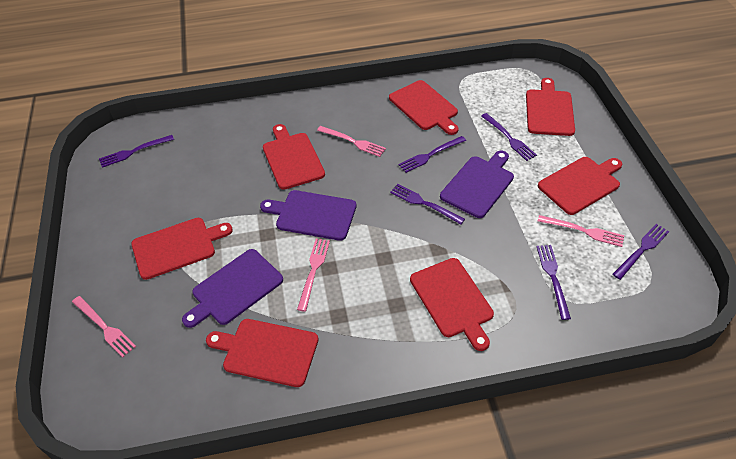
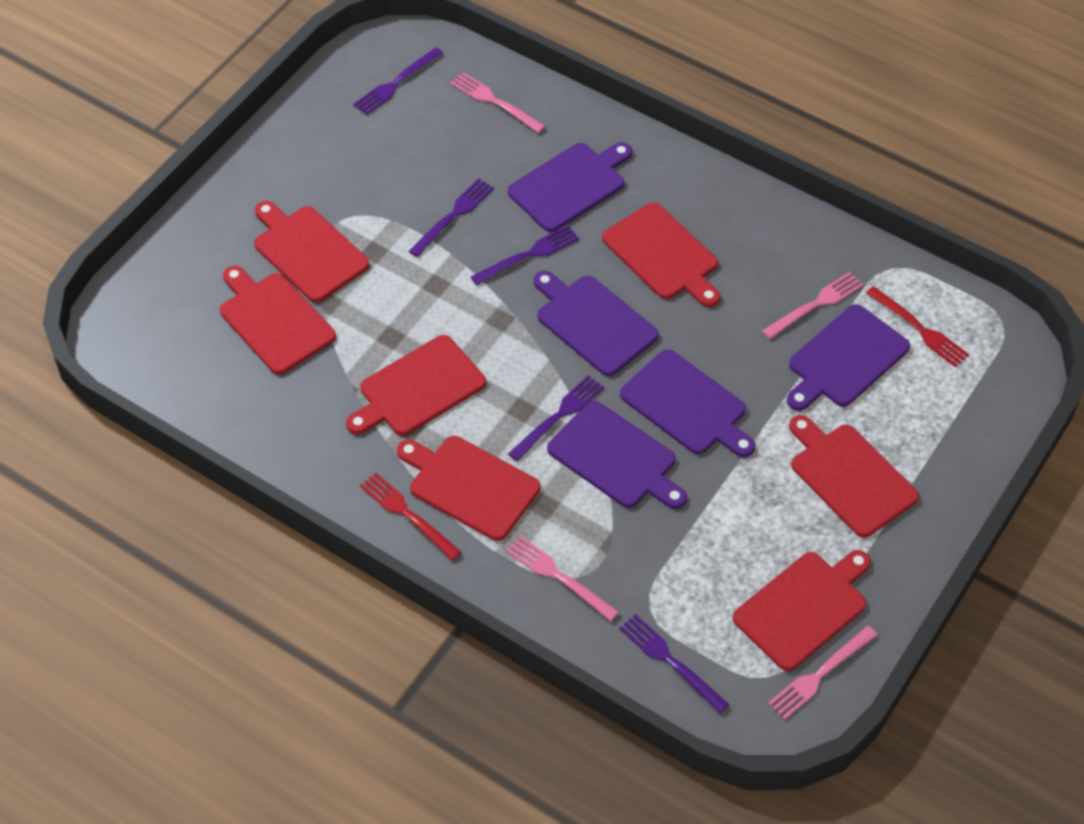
purple cutting board: 3 -> 5
purple fork: 6 -> 5
red fork: 0 -> 2

